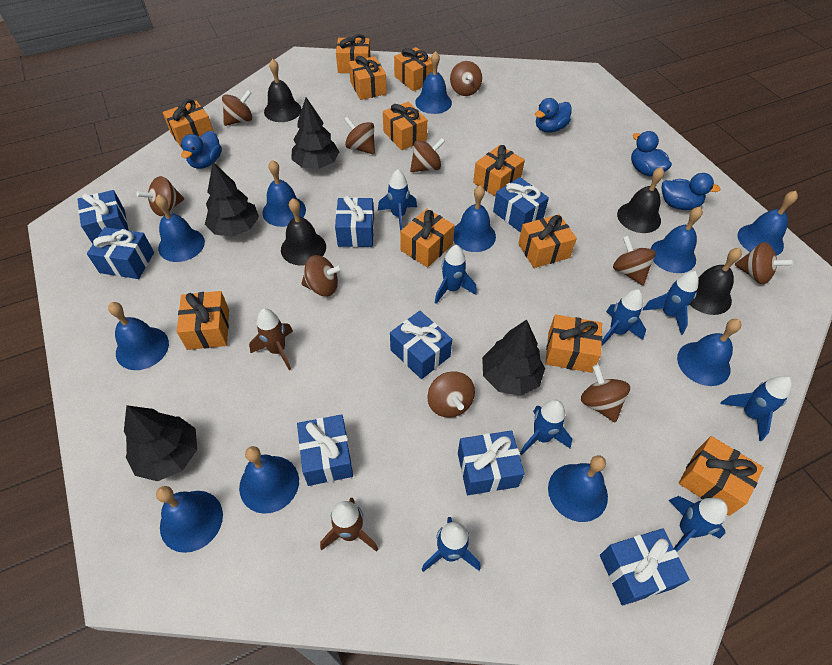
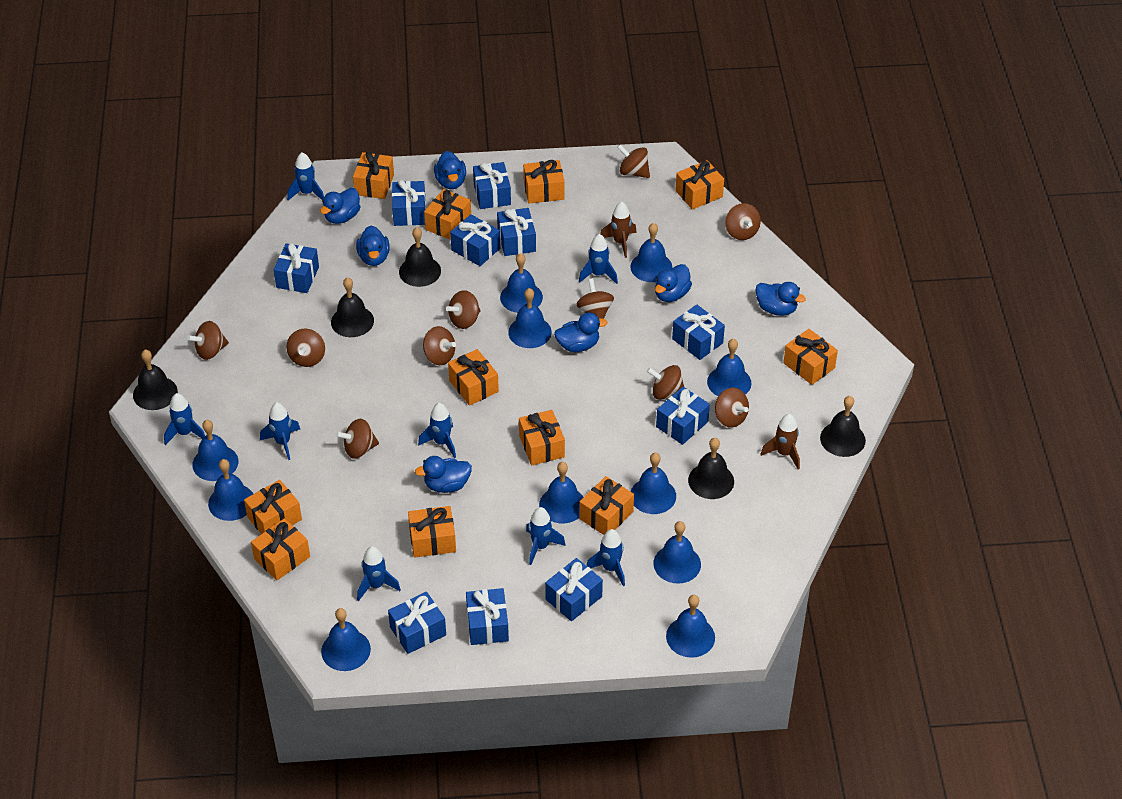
black bell: 4 -> 5
black tree: 4 -> 0
blue duck: 4 -> 7
blue gift: 8 -> 10

